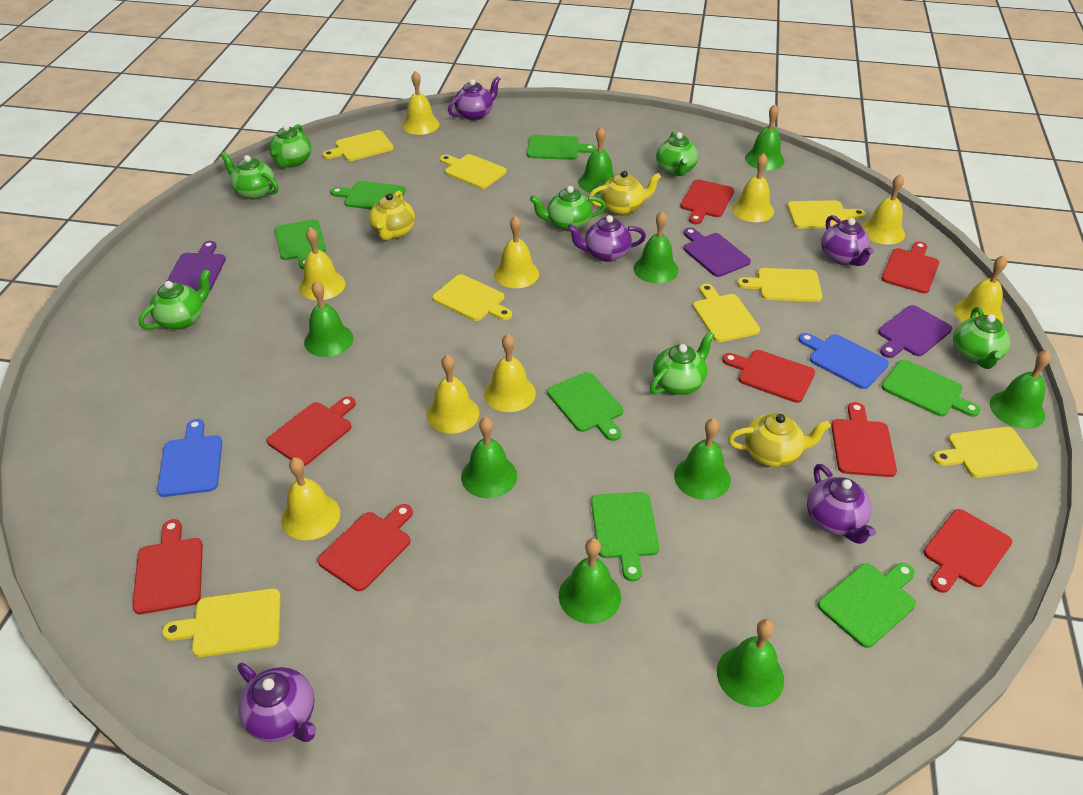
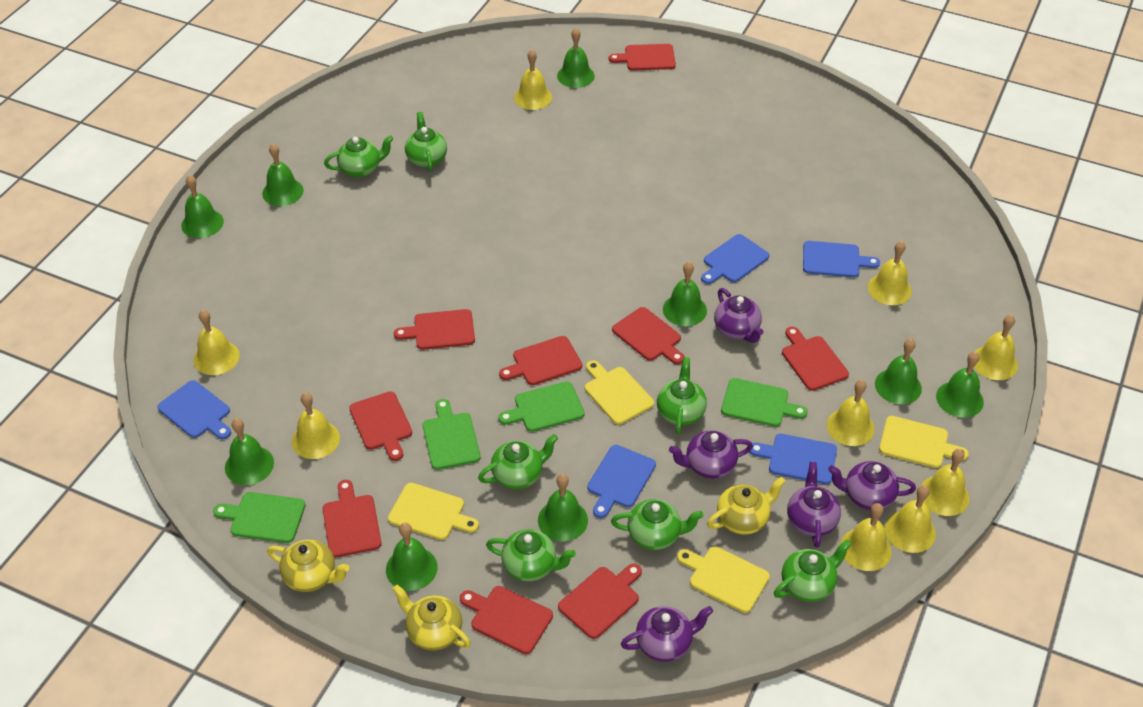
blue cutting board: 2 -> 5
green cutting board: 7 -> 4
purple cutting board: 3 -> 0
red cutting board: 8 -> 9
yellow cutting board: 8 -> 4

